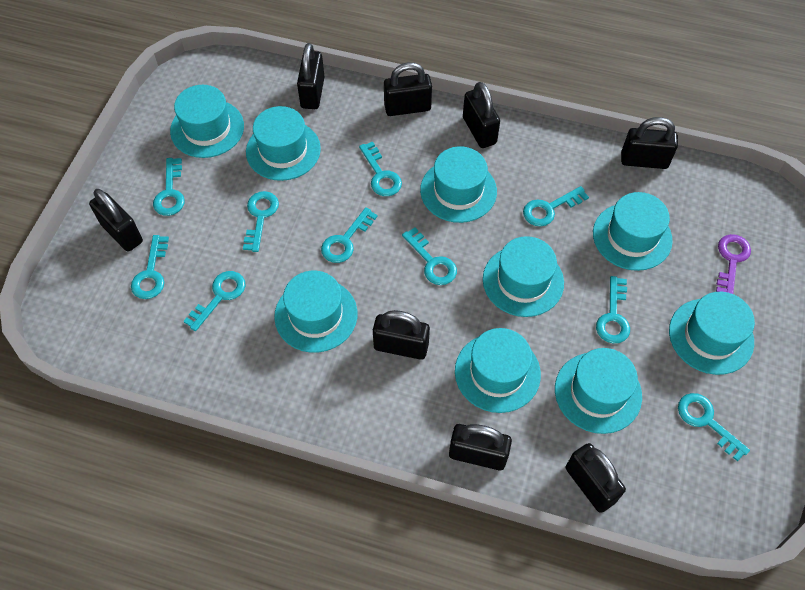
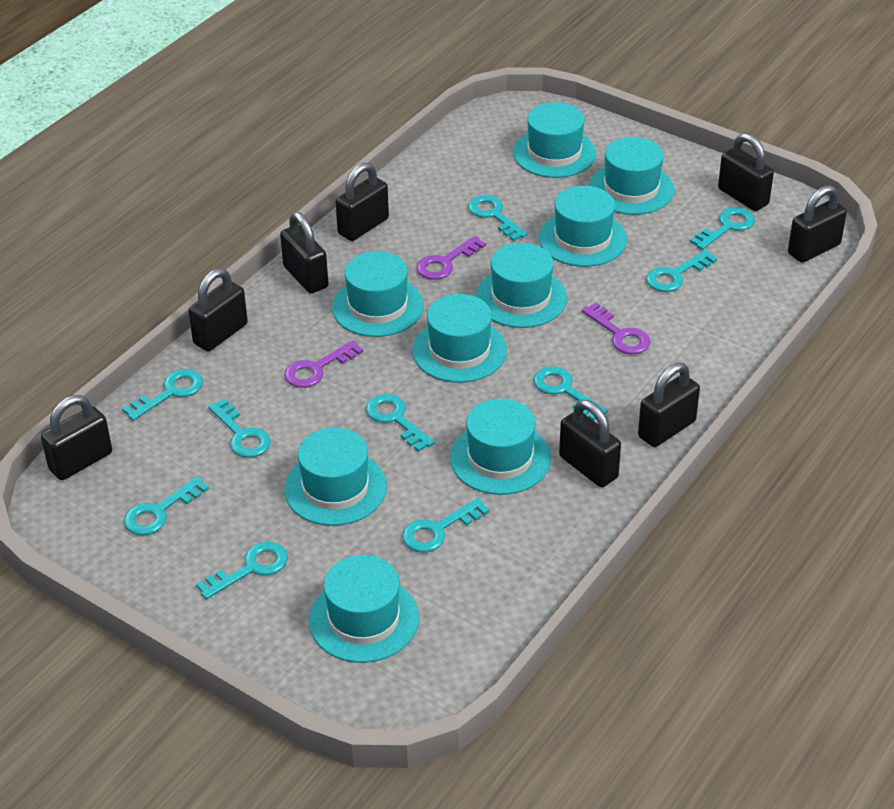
purple key: 1 -> 3

